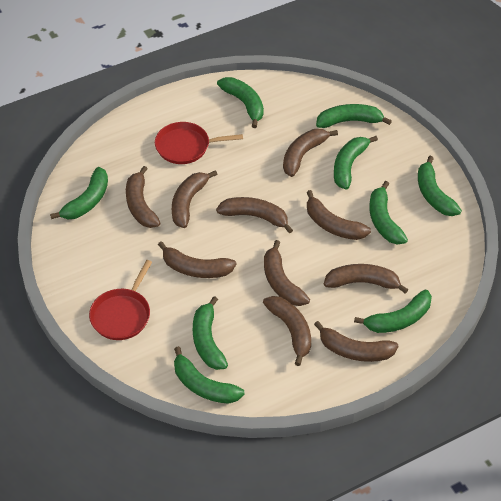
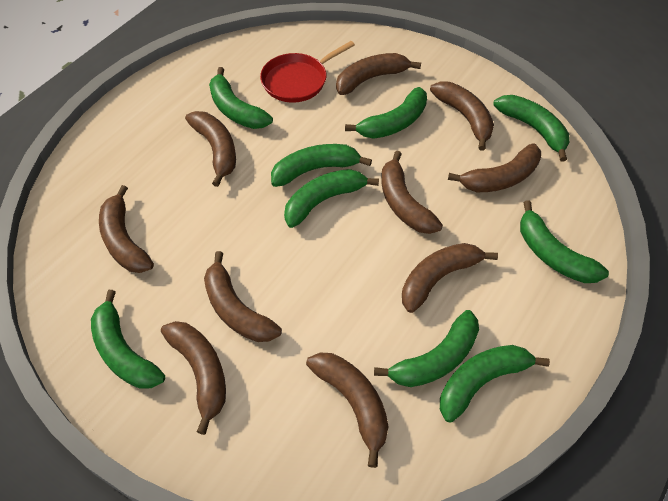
red pan: 2 -> 1

